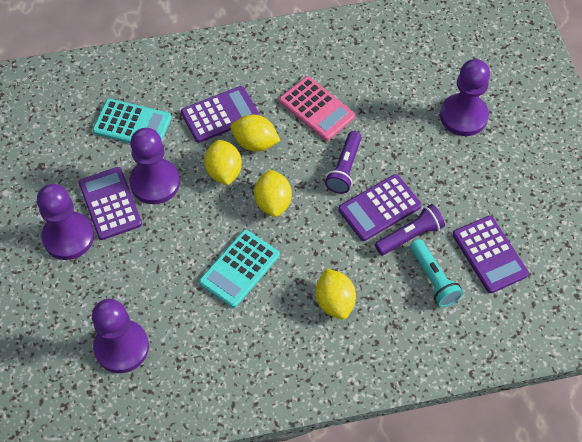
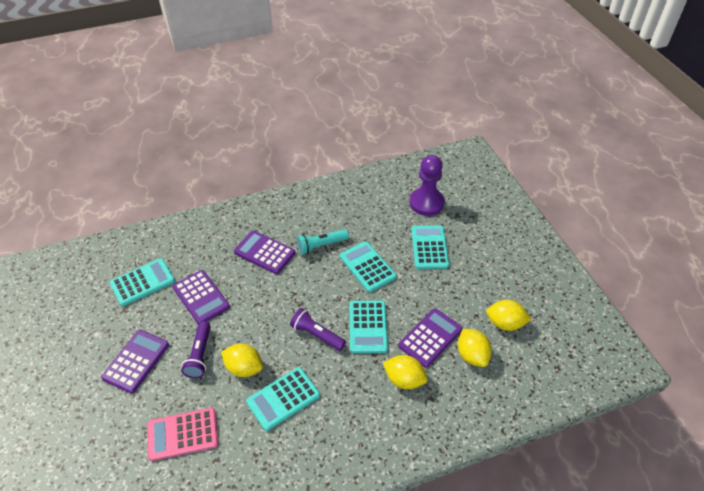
purple pawn: 4 -> 1
turquoise calculator: 2 -> 5

